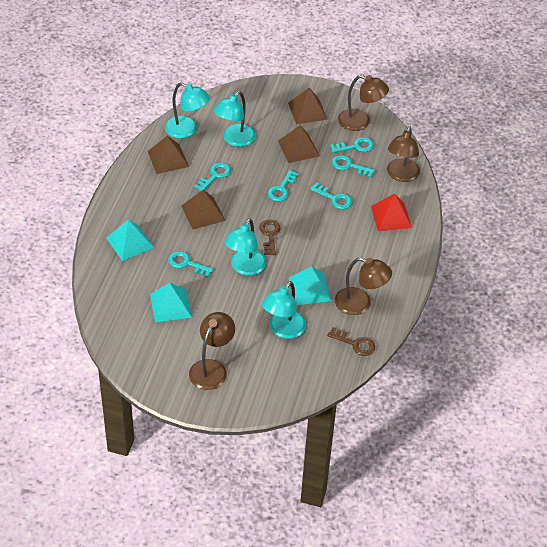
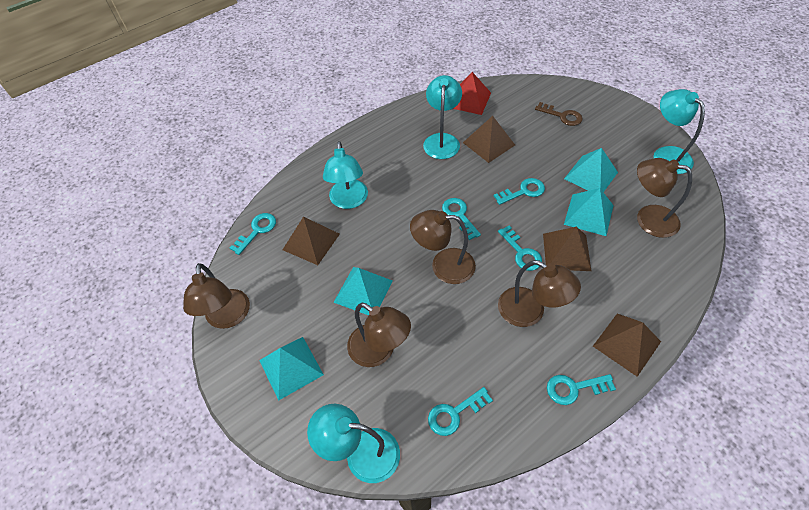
brown key: 2 -> 1
brown lamp: 4 -> 5
turquoise pyramid: 3 -> 4

